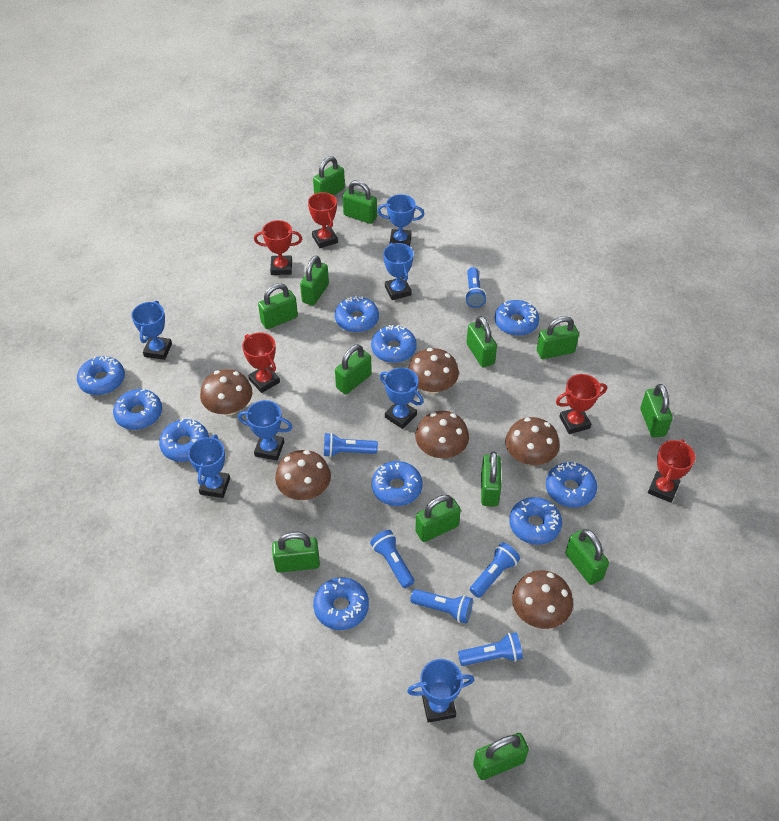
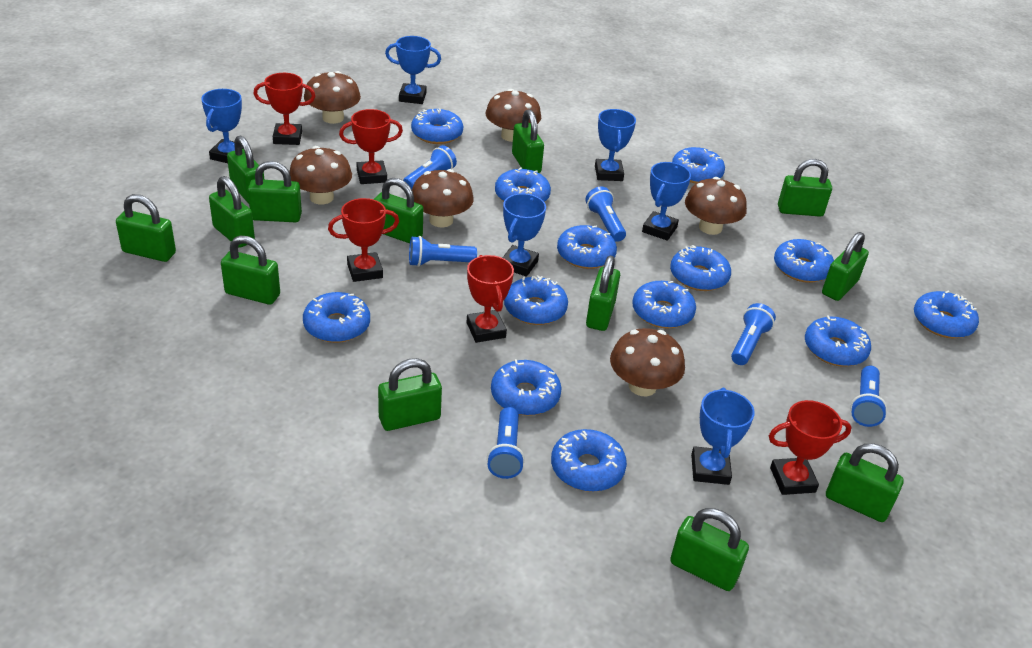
blue donut: 10 -> 13
blue trophy: 7 -> 6

